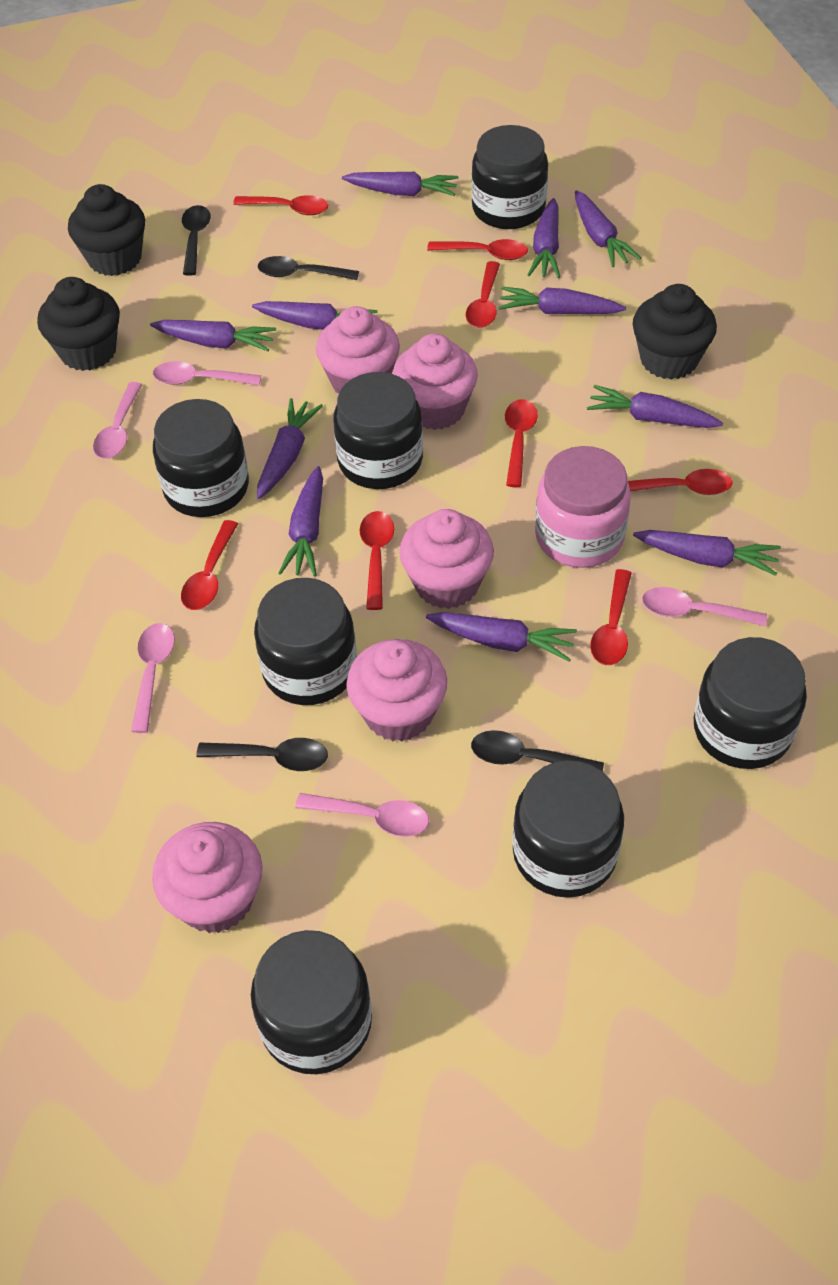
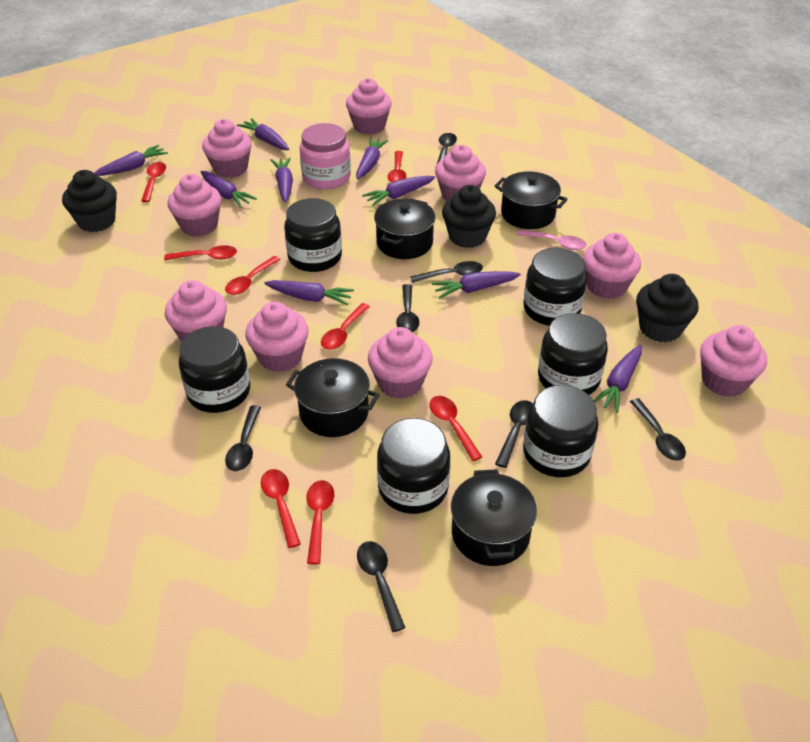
black jar: 7 -> 6
black pot: 0 -> 4
black spoon: 4 -> 7
pink cupcake: 5 -> 9
pink spoon: 5 -> 1
purple carrot: 11 -> 9

